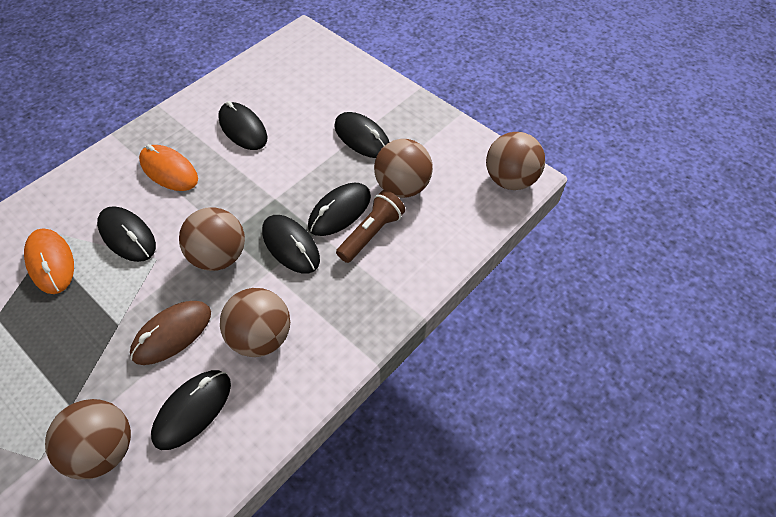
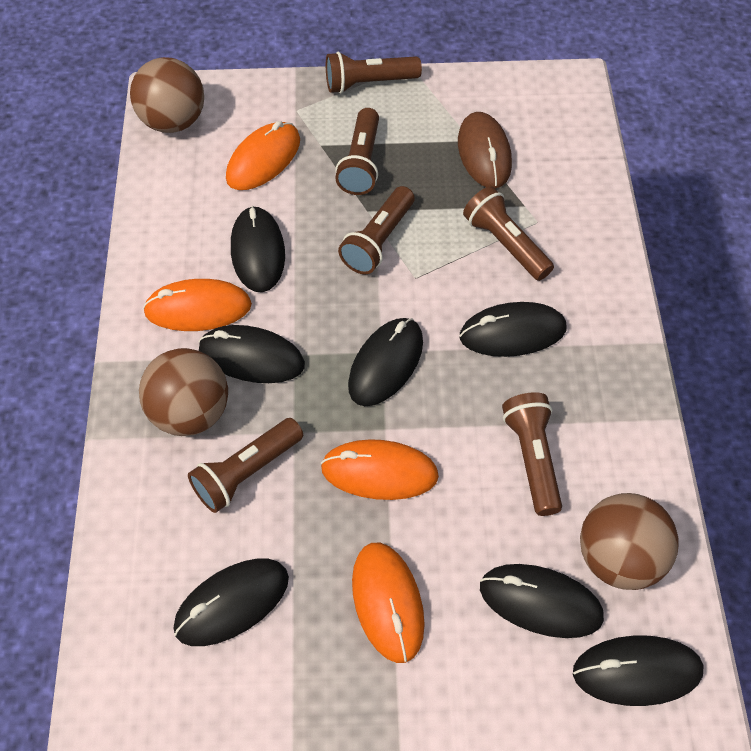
black mouse: 6 -> 7
brown ball: 5 -> 3
brown flashlight: 1 -> 6
orange mouse: 2 -> 4

